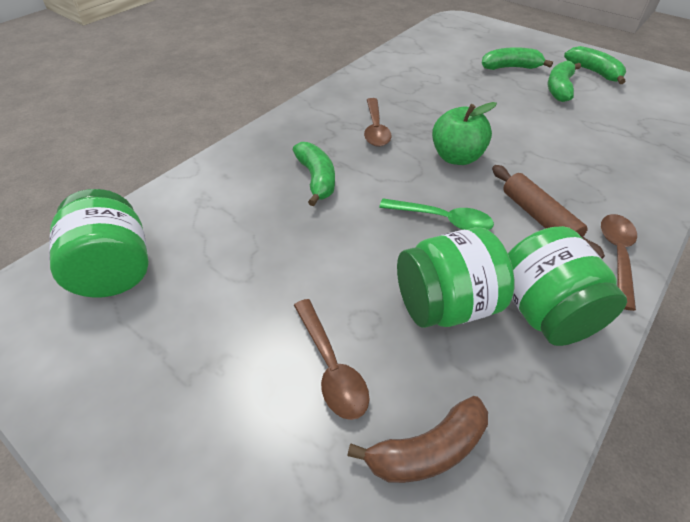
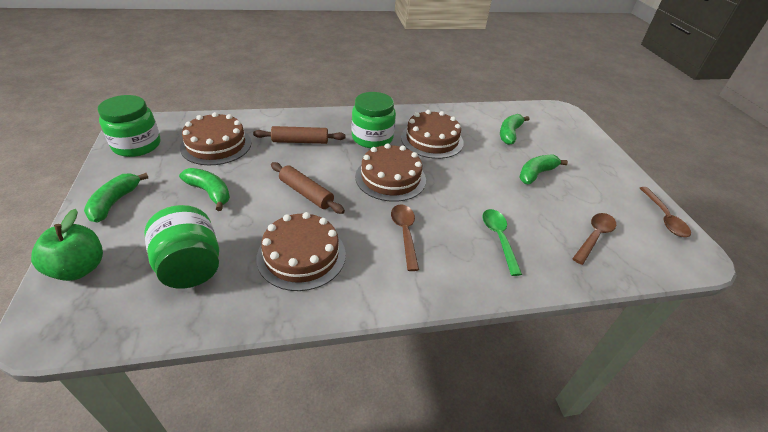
brown banana: 1 -> 0
brown cake: 0 -> 4
brown rolling pin: 1 -> 2

